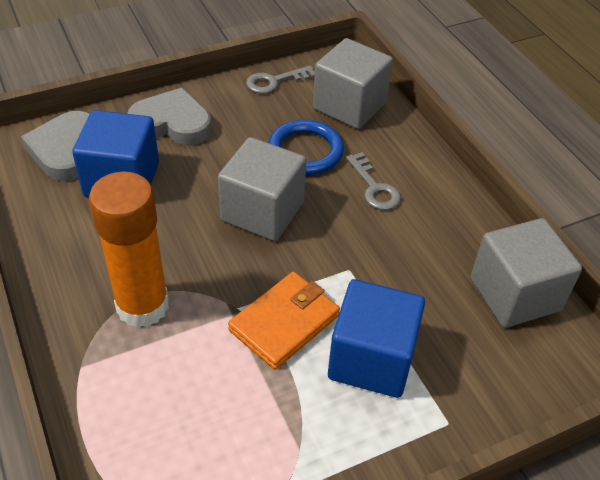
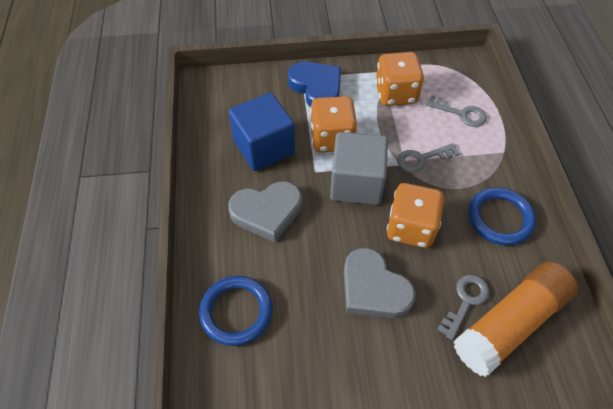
blue cube: 2 -> 1
blue heart: 0 -> 1
blue ring: 1 -> 2
grey cube: 3 -> 1
grey key: 2 -> 3
orange dice: 0 -> 3
orange wallet: 1 -> 0

